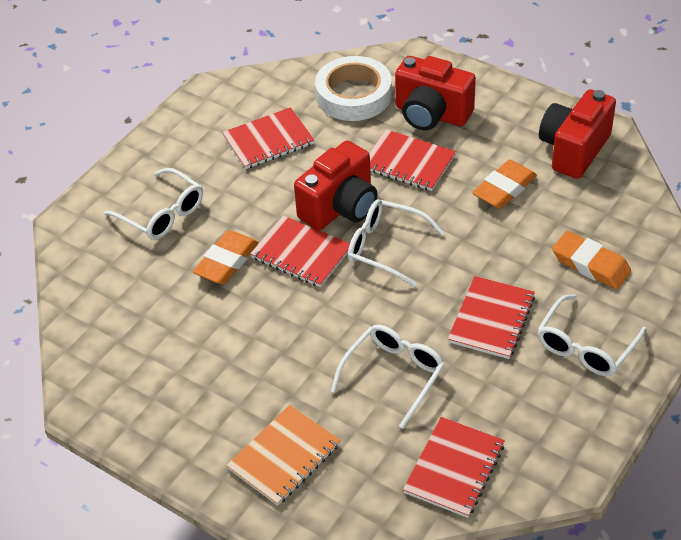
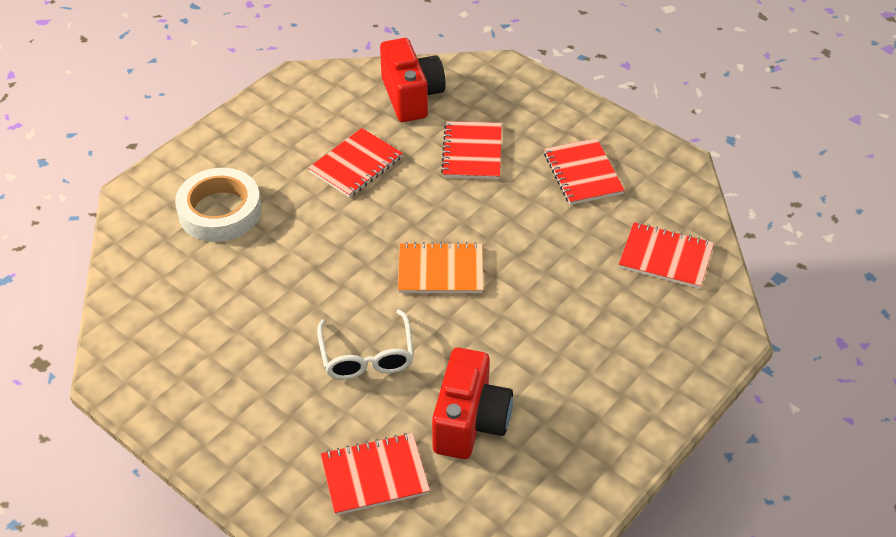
orange eraser: 3 -> 0
red camera: 3 -> 2
white glasses: 4 -> 1

